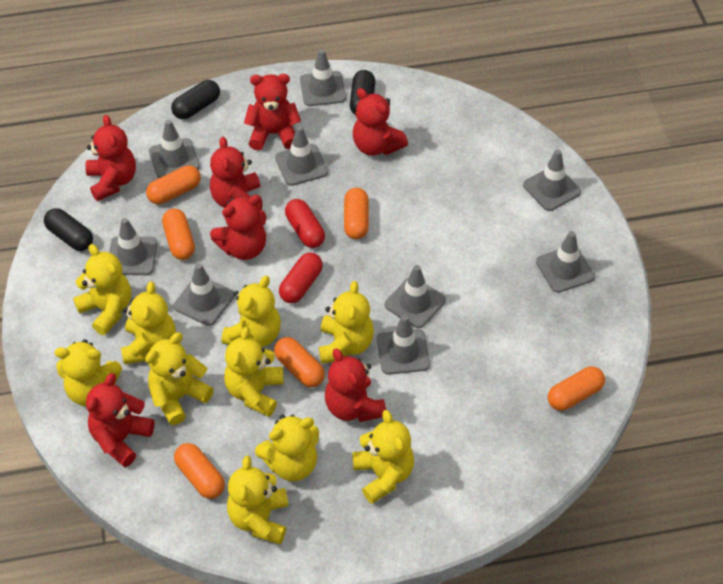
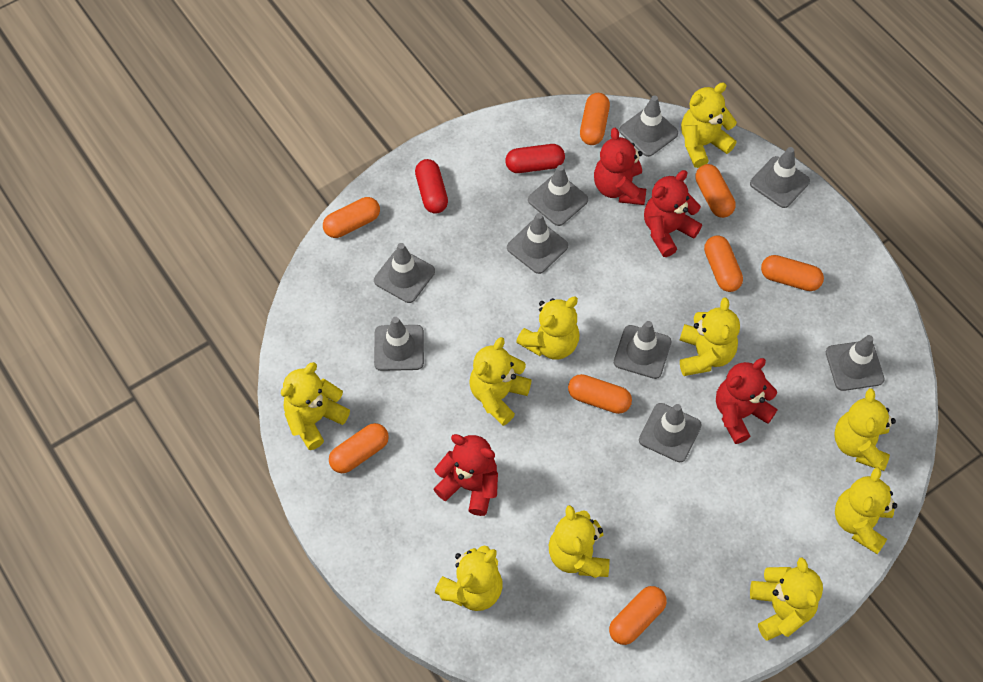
black capsule: 3 -> 0
orange capsule: 6 -> 8
red teddy bear: 7 -> 4

